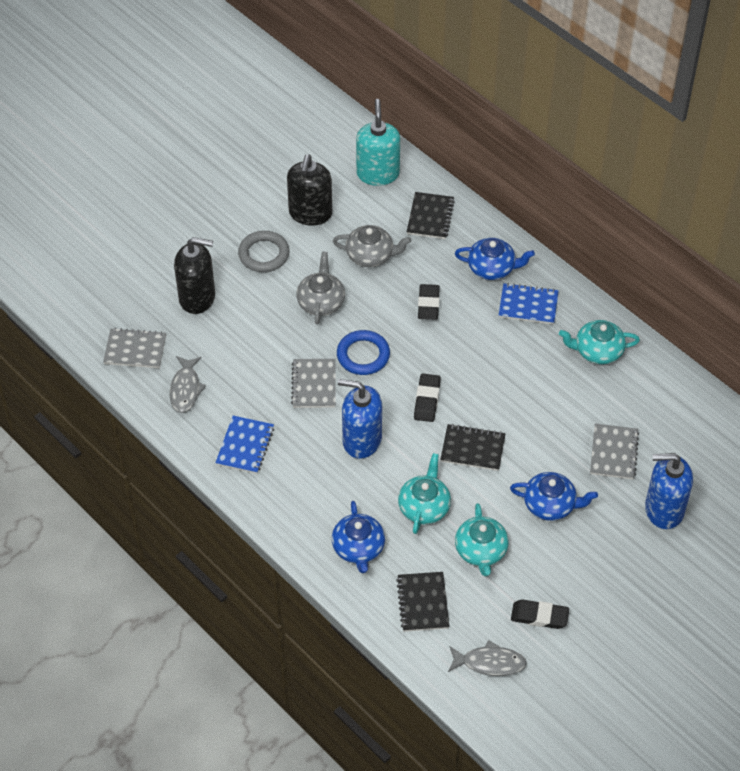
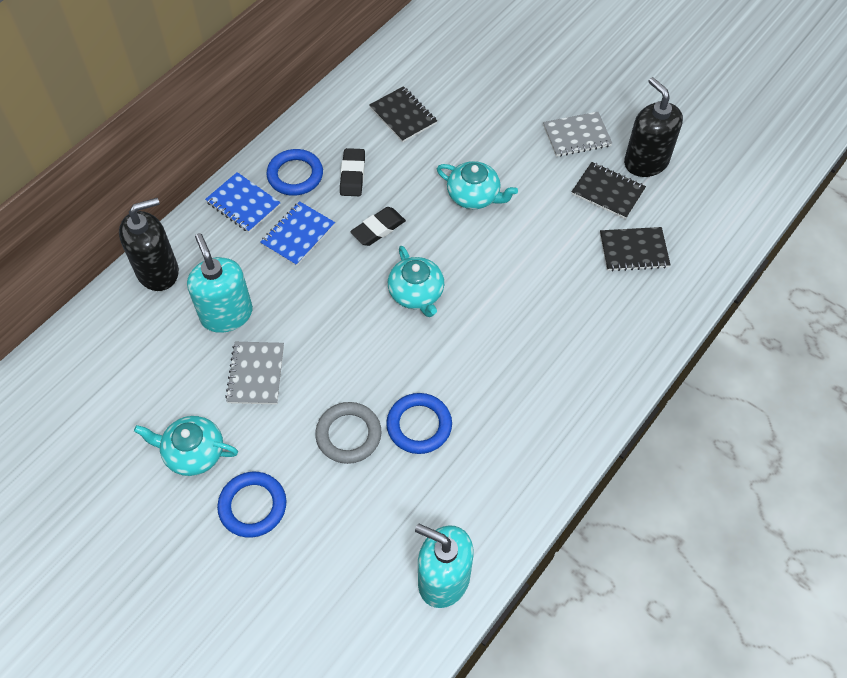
black eraser: 3 -> 2
blue ring: 1 -> 3
blue soap dispenser: 2 -> 0
blue teapot: 3 -> 0
grey fish: 2 -> 0
grey notebook: 3 -> 2
grey teapot: 2 -> 0
turquoise soap dispenser: 1 -> 2

